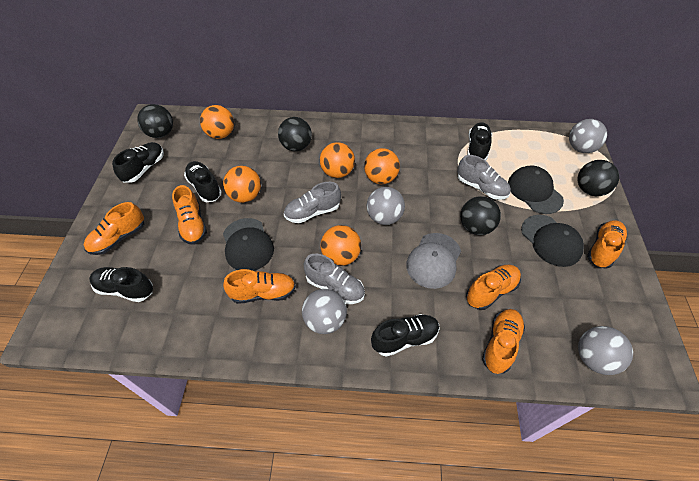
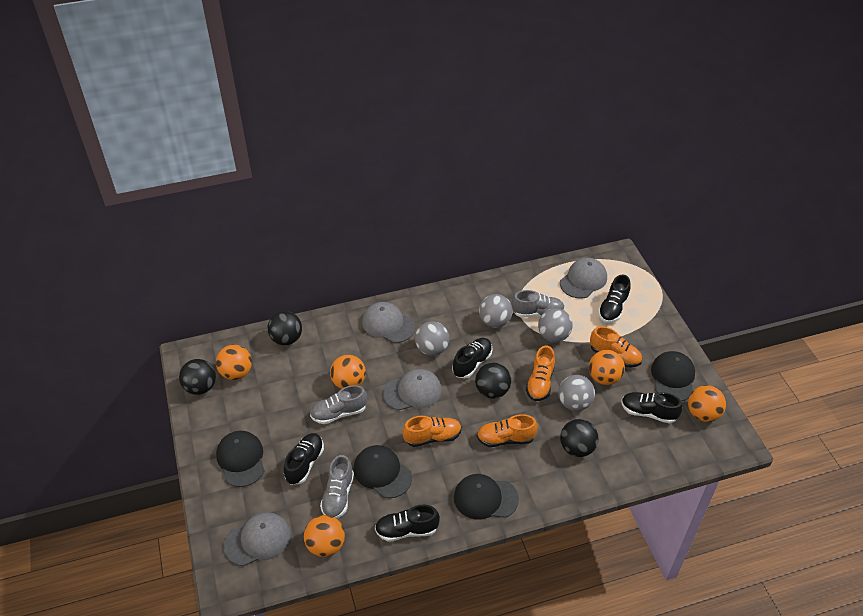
black cap: 3 -> 4
grey cap: 1 -> 4
orange shoe: 6 -> 4

